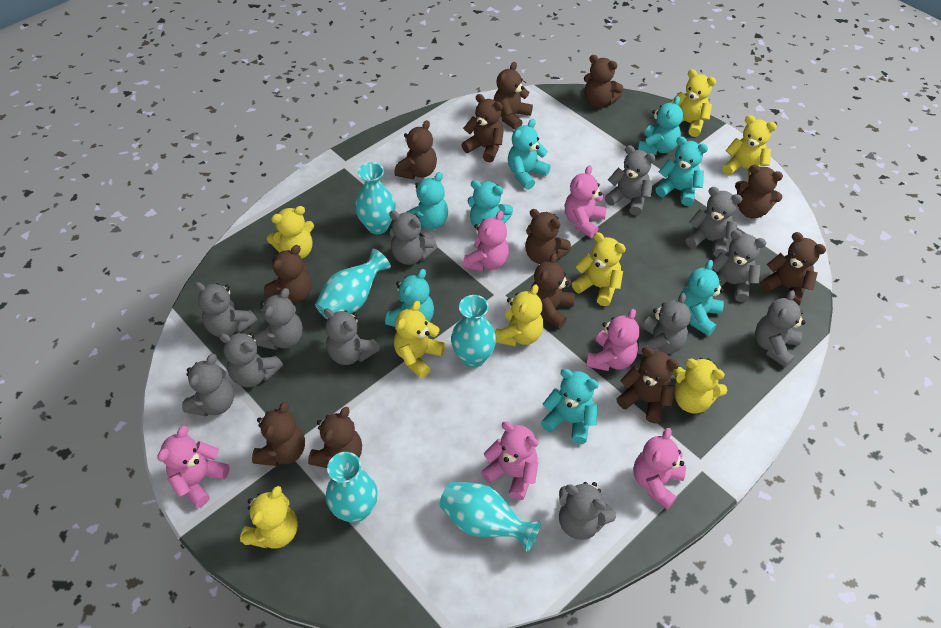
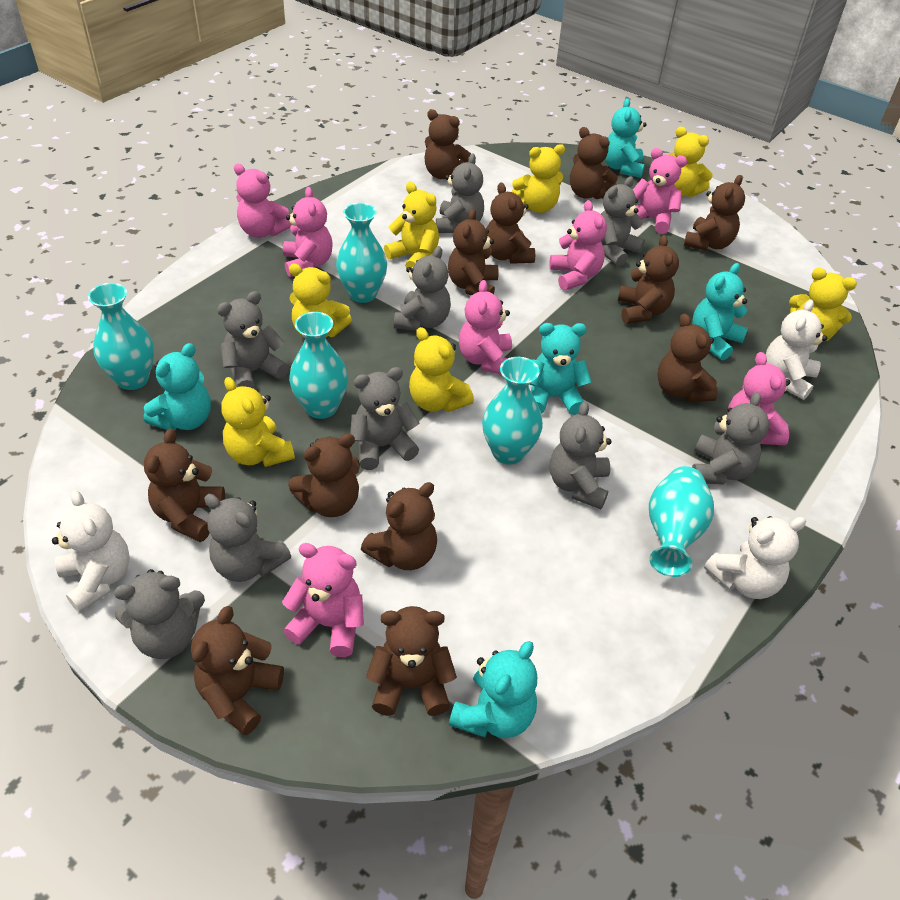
grey teddy bear: 12 -> 9
pink teddy bear: 6 -> 7
turquoise teddy bear: 8 -> 5
white teddy bear: 0 -> 3
yellow teddy bear: 8 -> 7

